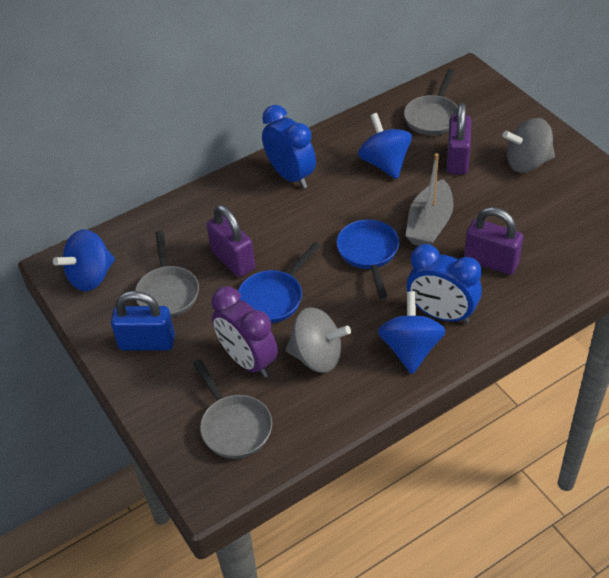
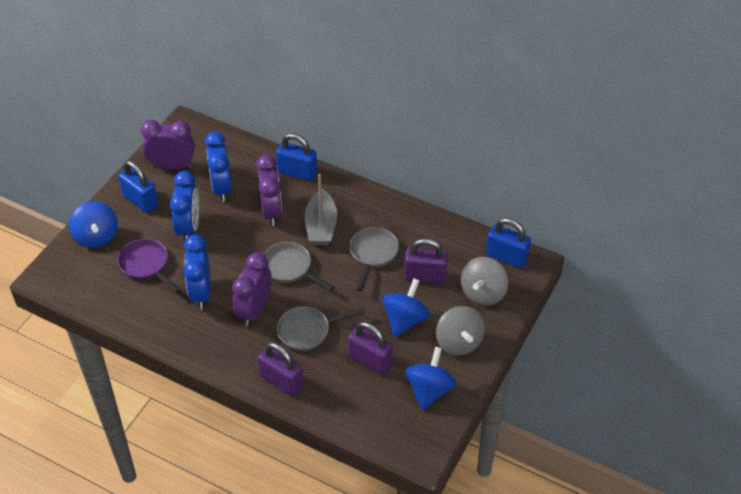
blue clock: 2 -> 3
blue padlock: 1 -> 3
blue pan: 2 -> 0
purple clock: 1 -> 3
purple pan: 0 -> 1

